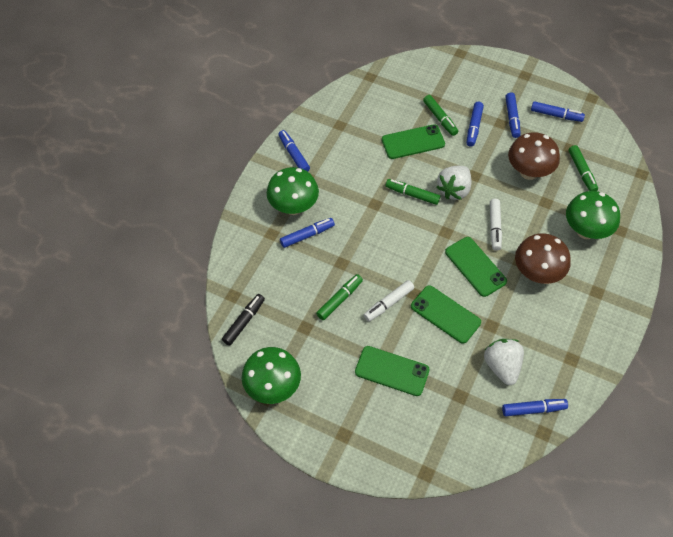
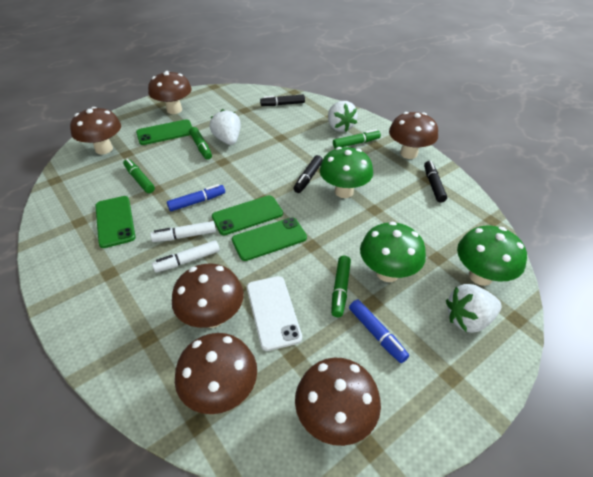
black marker: 1 -> 3
blue marker: 6 -> 2
brown mushroom: 2 -> 6
white phone: 0 -> 1
white strawberry: 2 -> 3

